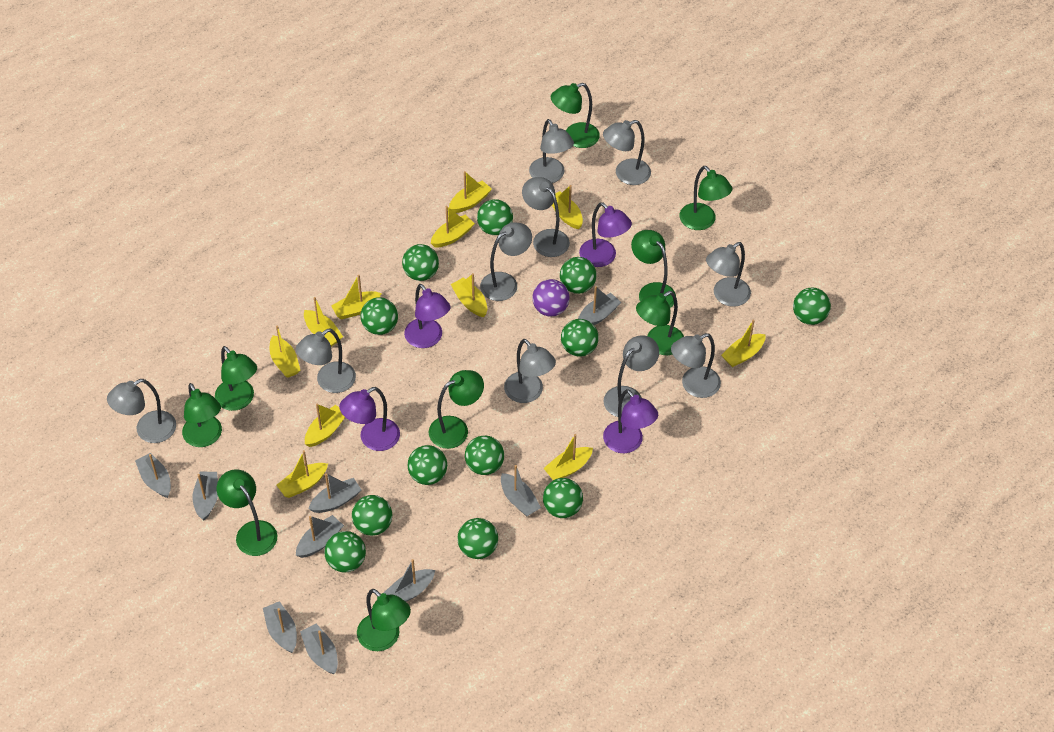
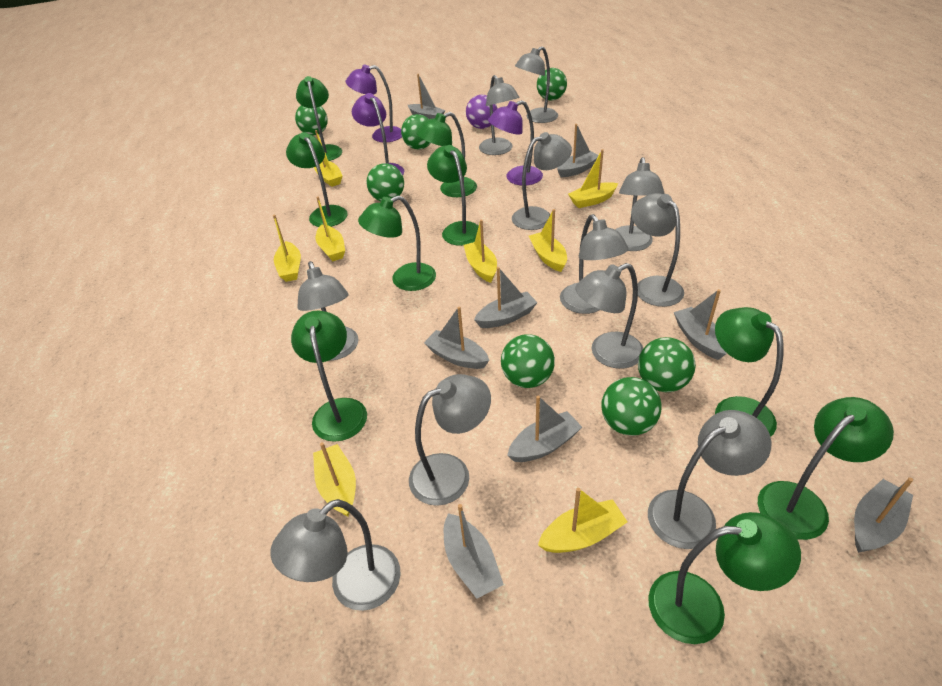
green ball: 12 -> 7
grey boat: 9 -> 8
grey lamp: 10 -> 11
purple lamp: 4 -> 3
yellow boat: 11 -> 8

